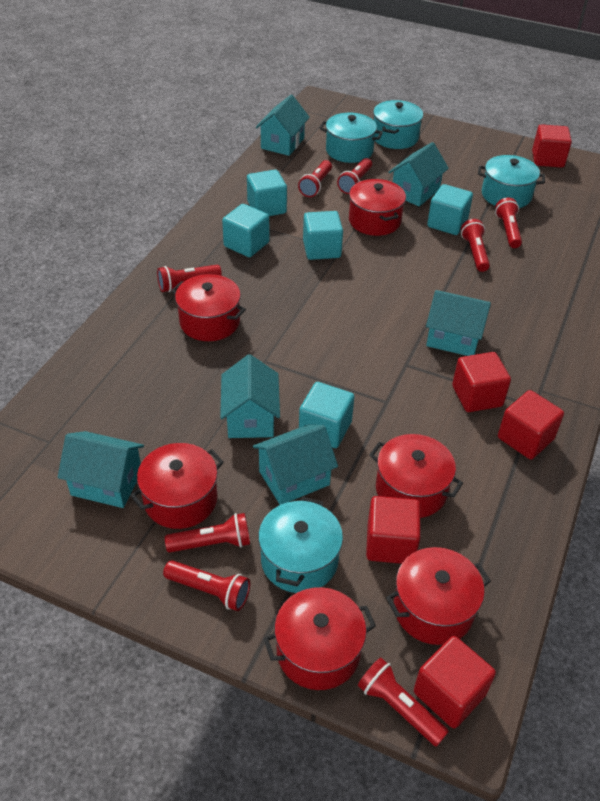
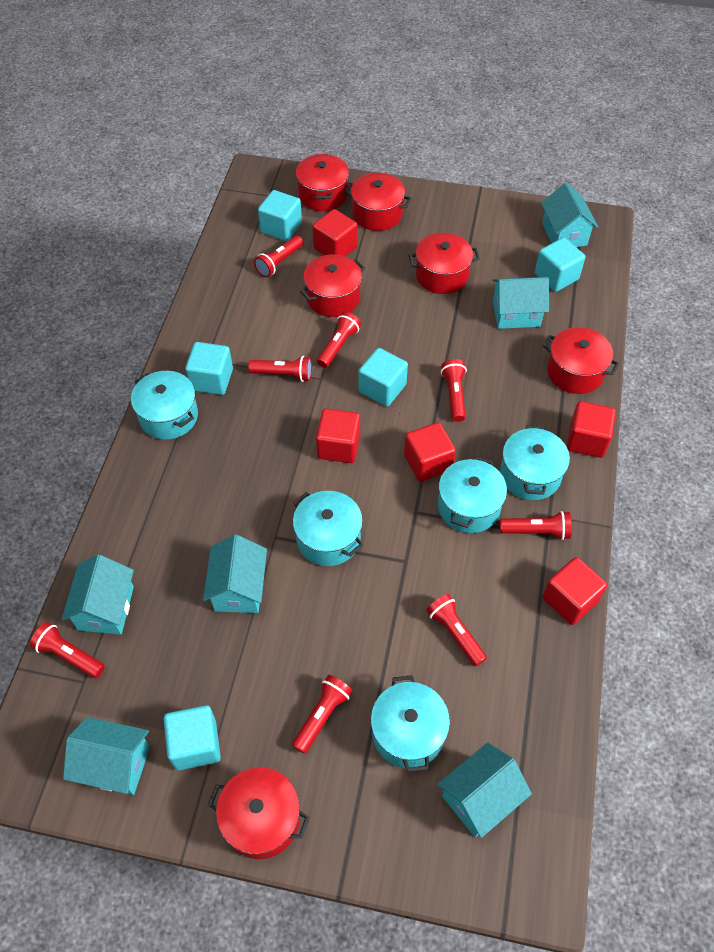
turquoise pot: 4 -> 5

